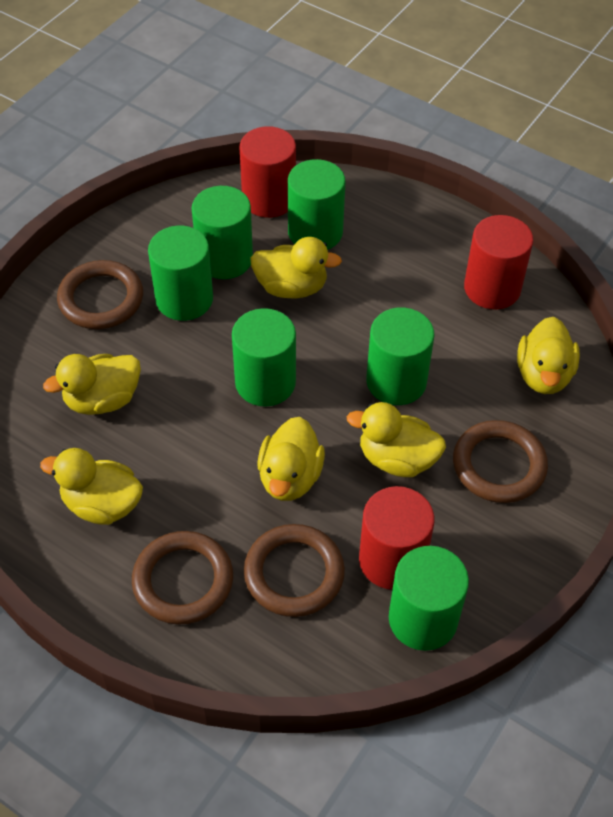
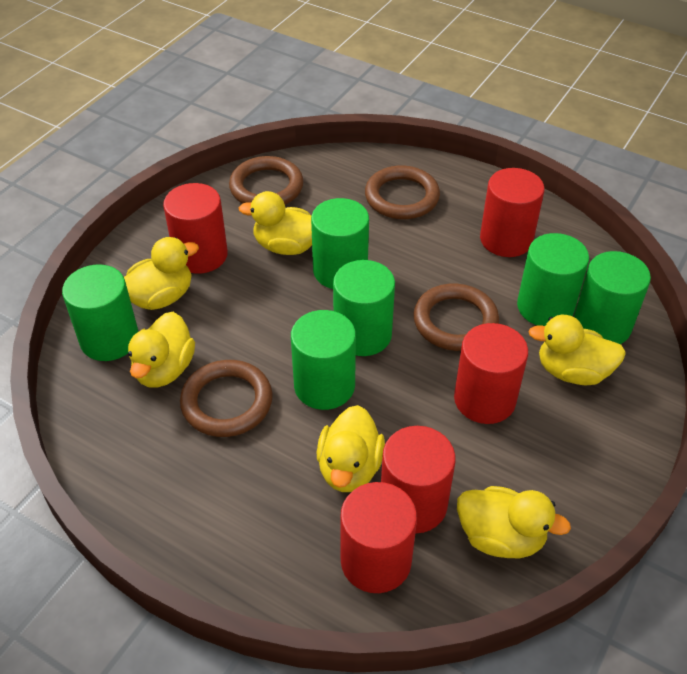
red cylinder: 3 -> 5

